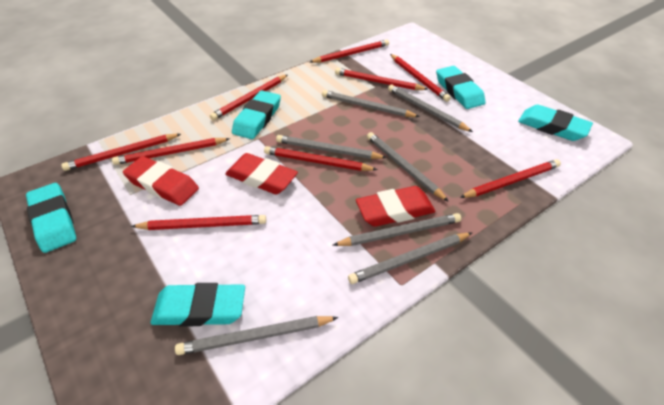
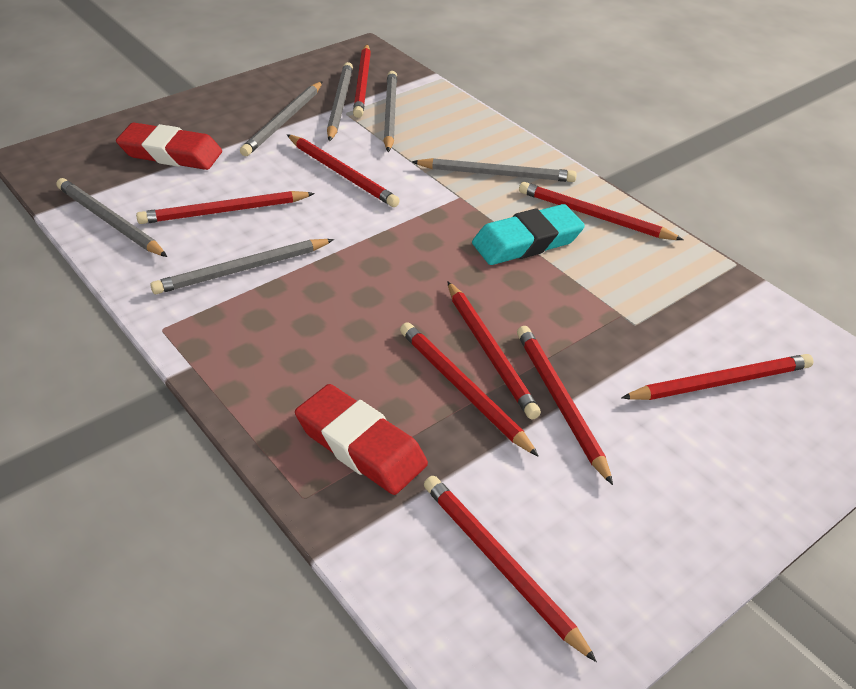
grey pencil: 7 -> 6
red eraser: 3 -> 2
turquoise eraser: 5 -> 1

